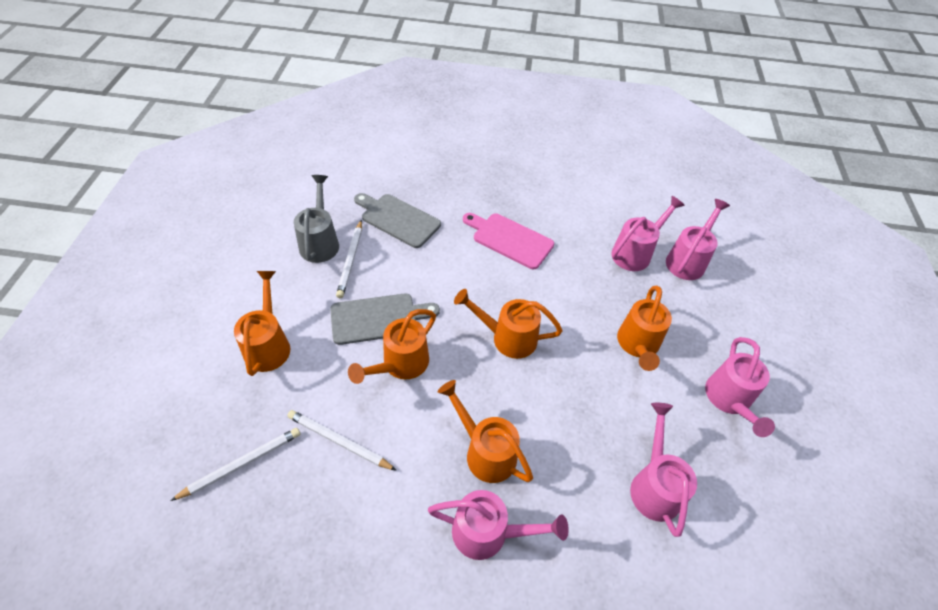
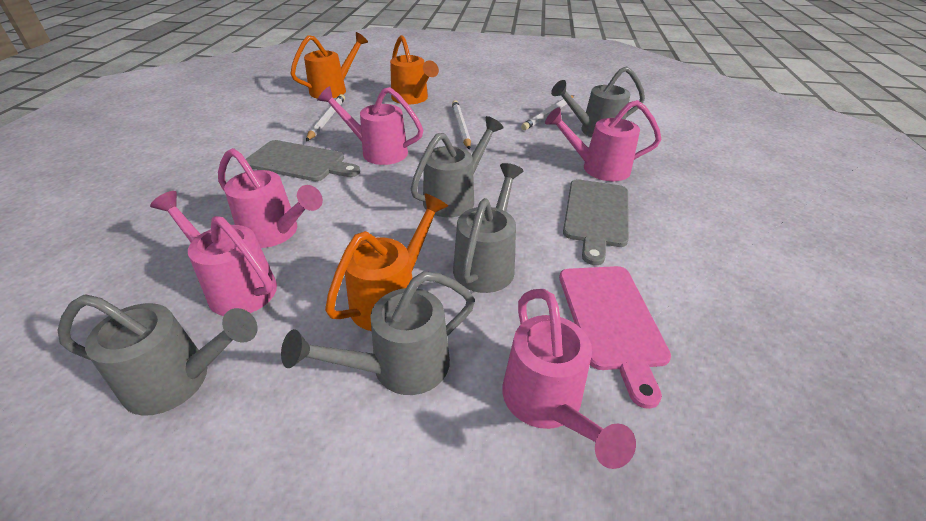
grey watering can: 1 -> 5
orange watering can: 5 -> 3

